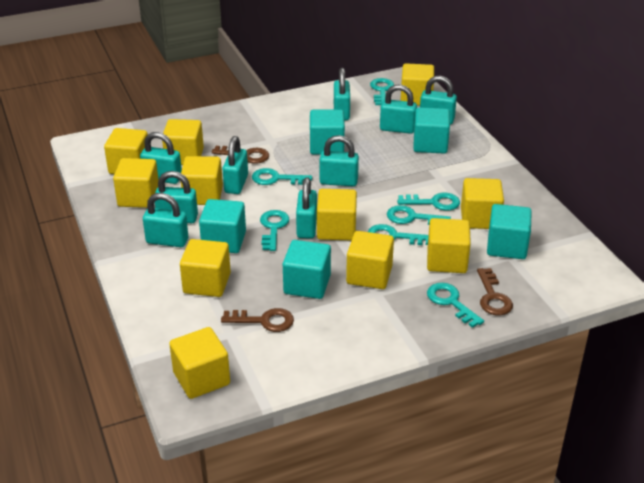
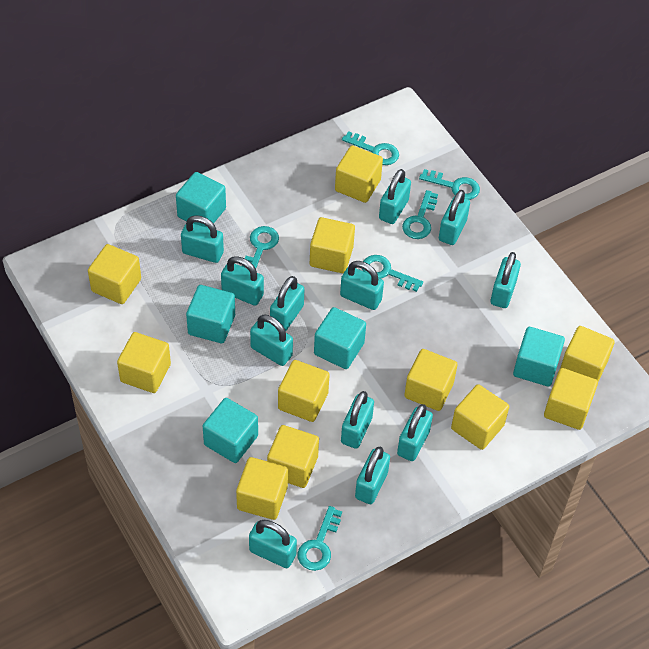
brown key: 3 -> 0
turquoise key: 7 -> 6
turquoise padlock: 9 -> 12

